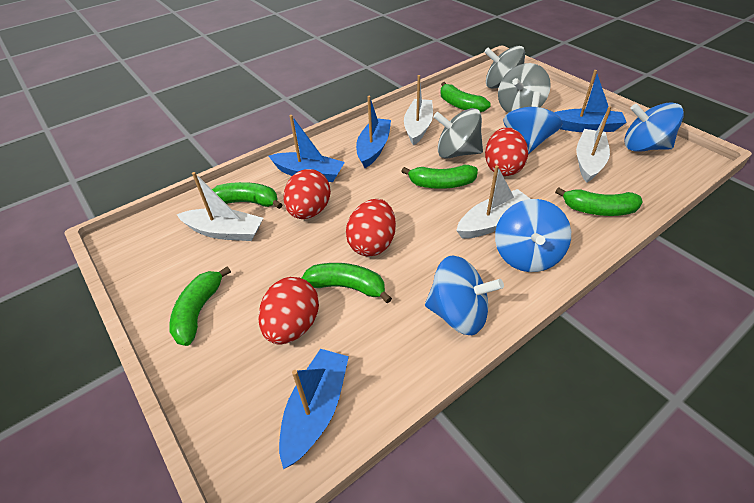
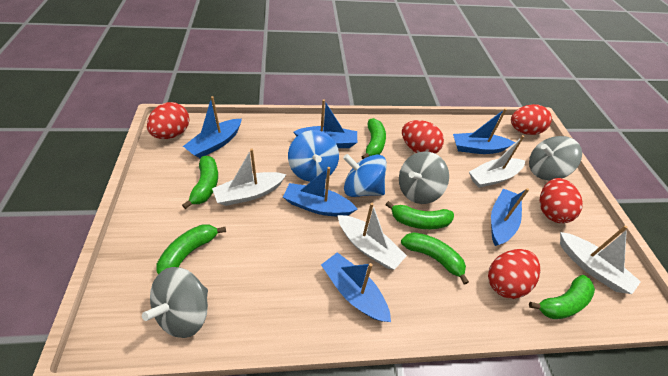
blue boat: 4 -> 6
blue spinning top: 4 -> 2
red egg: 4 -> 5

